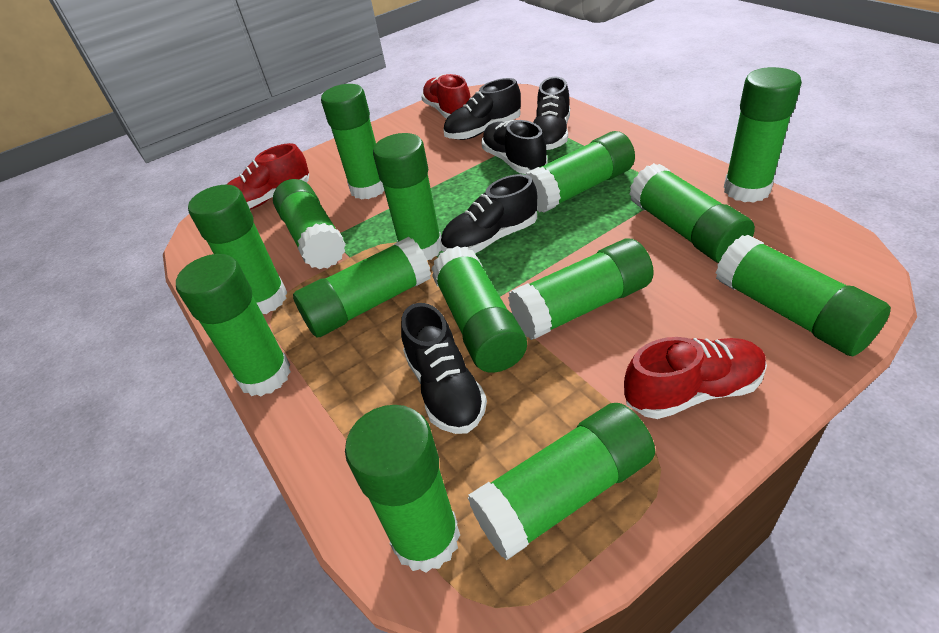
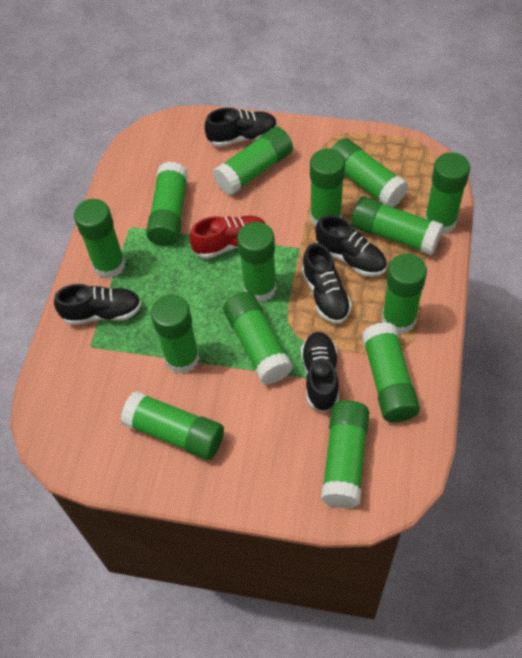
red shoe: 3 -> 1

